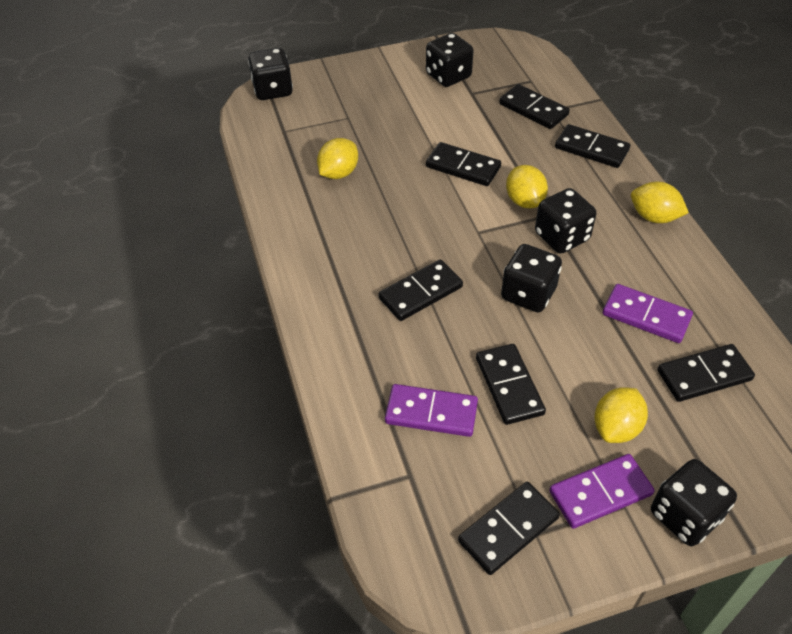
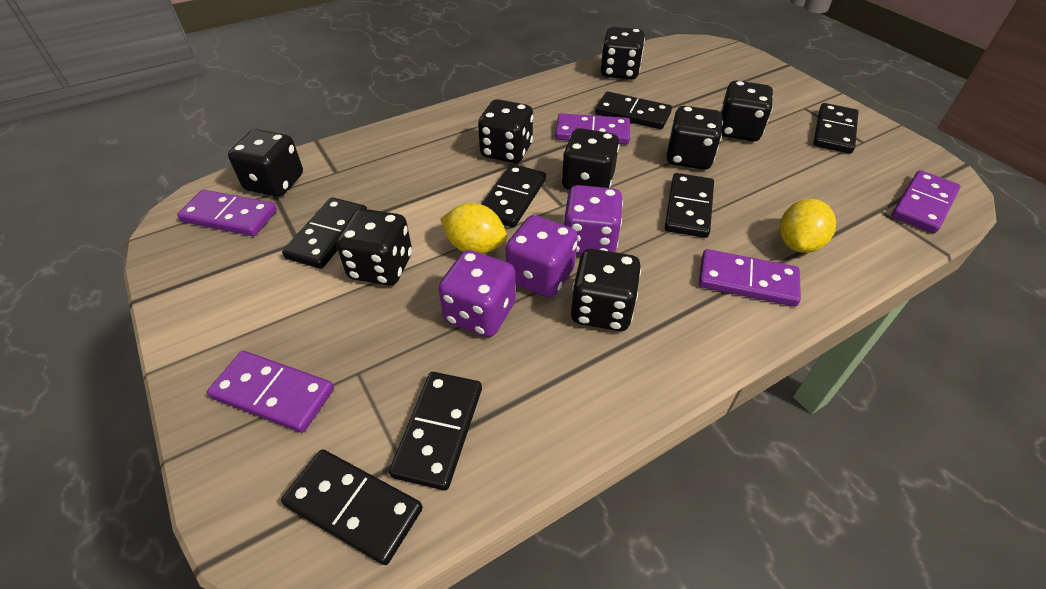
black dice: 5 -> 8
purple dice: 0 -> 3
purple domino: 3 -> 5
yellow lemon: 4 -> 2

